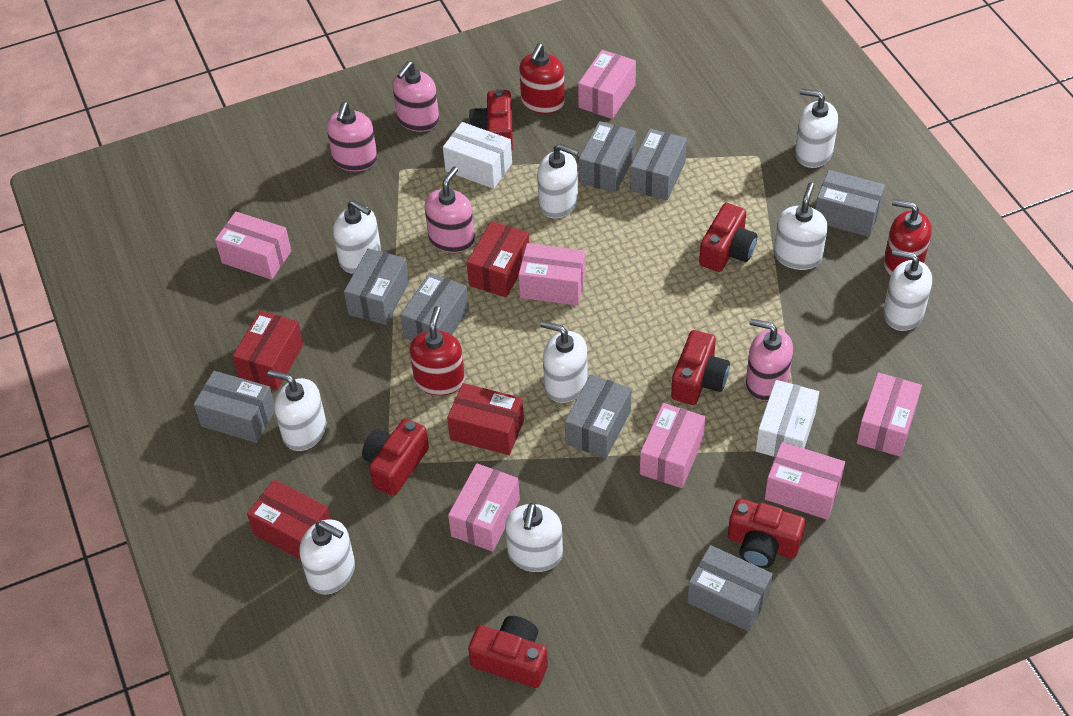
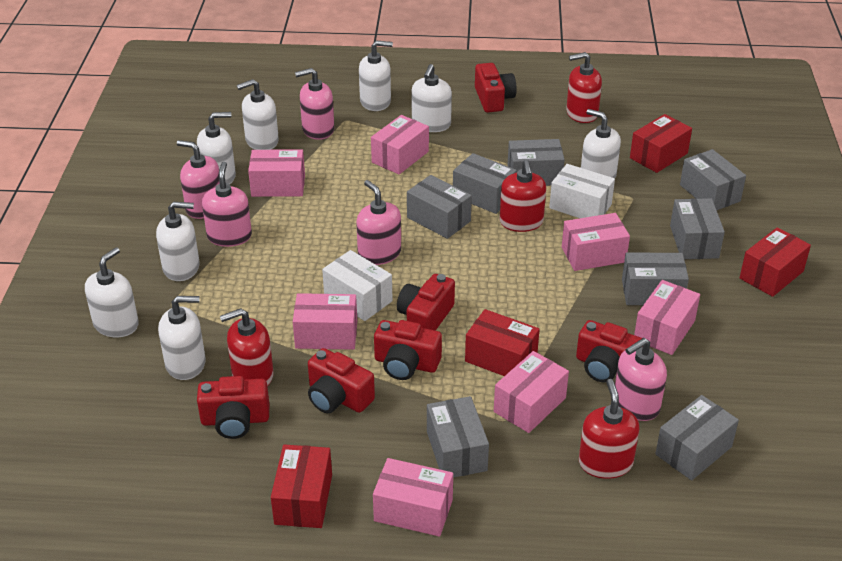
pink soap dispenser: 4 -> 5
red soap dispenser: 3 -> 4
white soap dispenser: 9 -> 8

